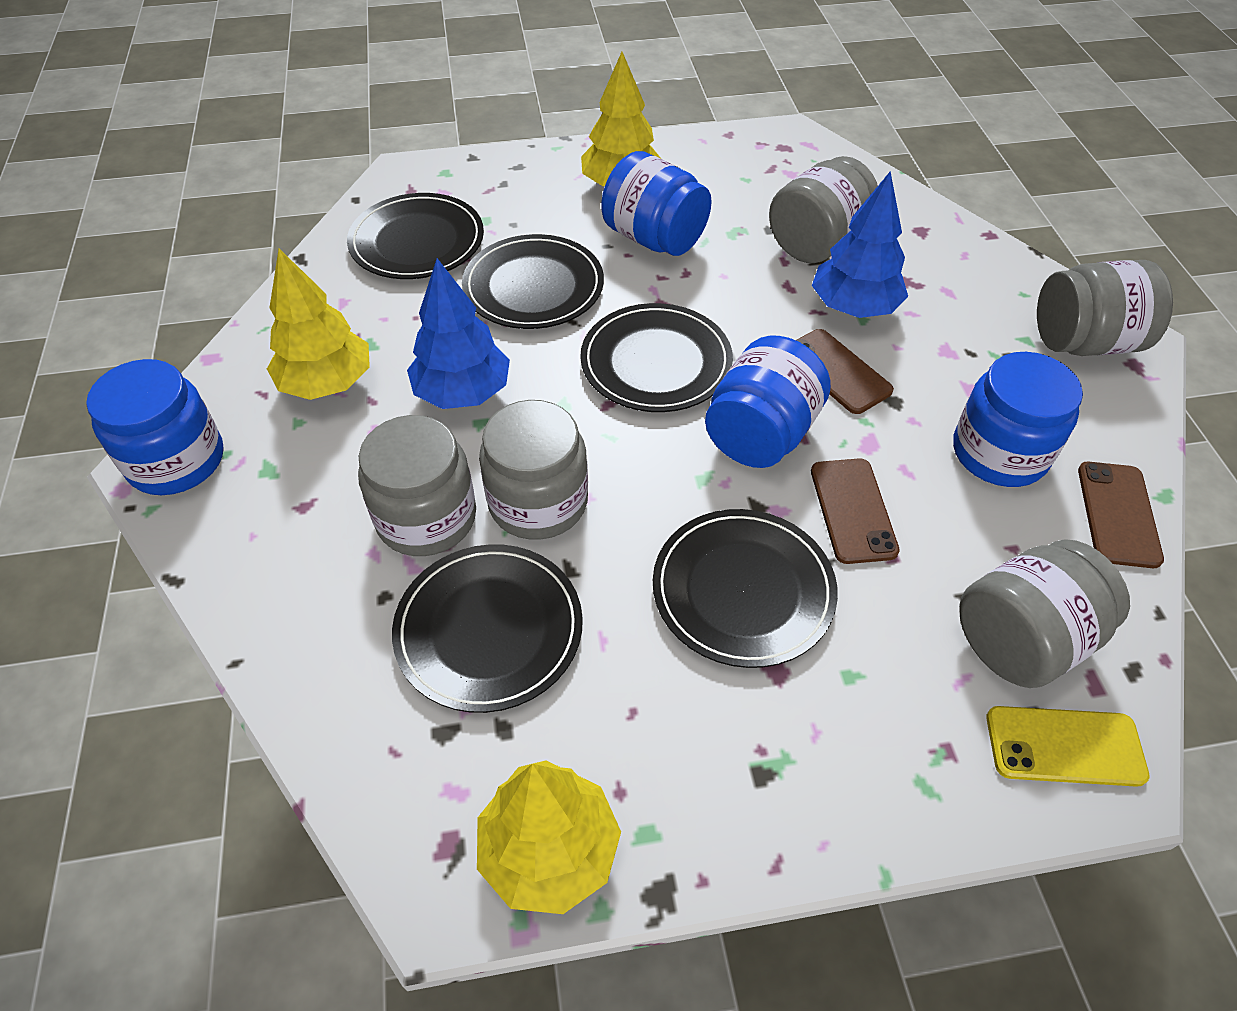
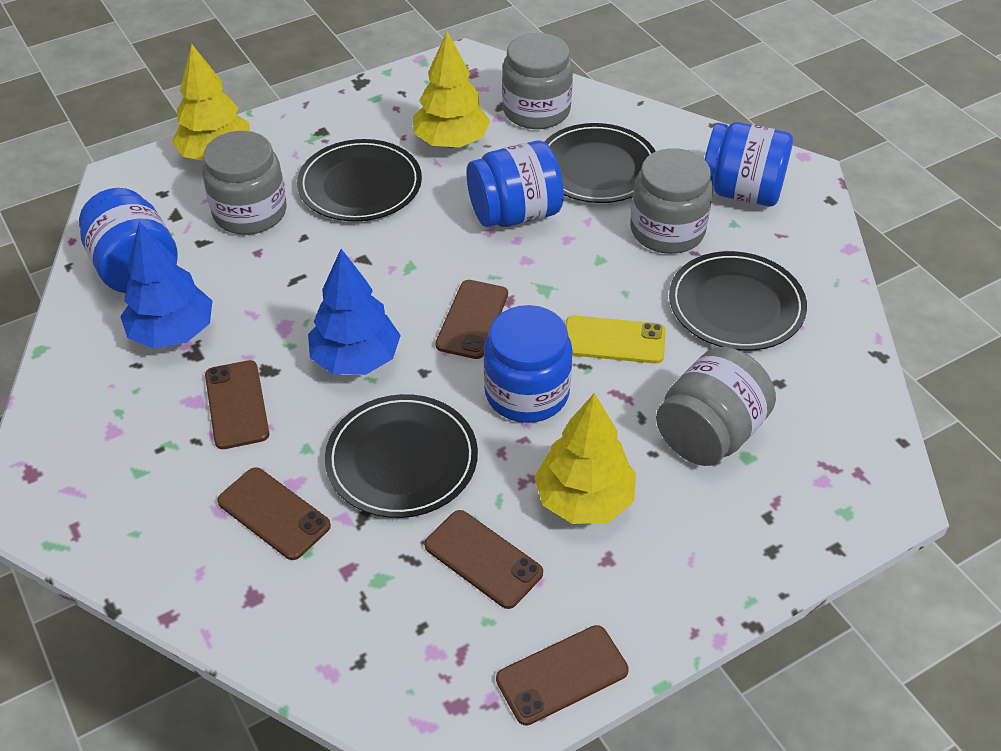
black plate: 5 -> 4
brown phone: 3 -> 5
grey jar: 5 -> 4

